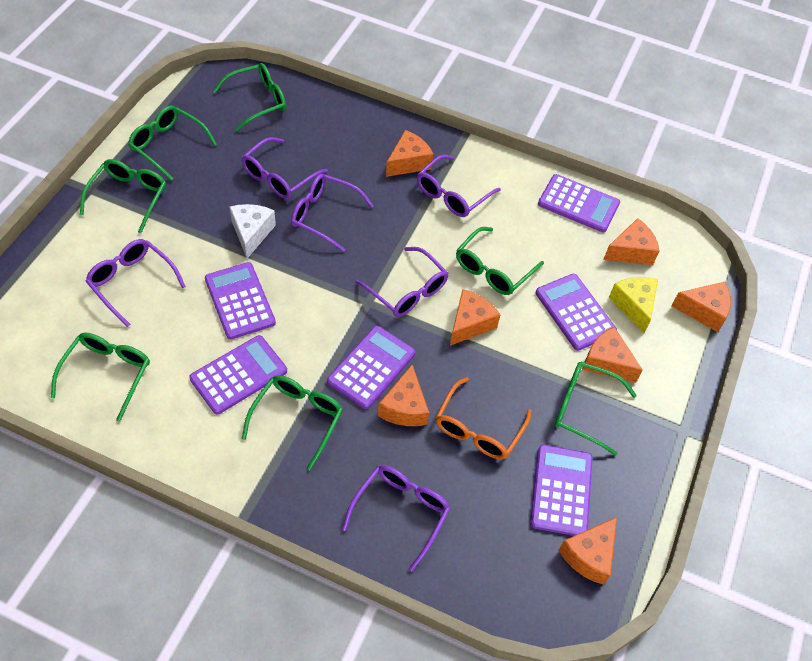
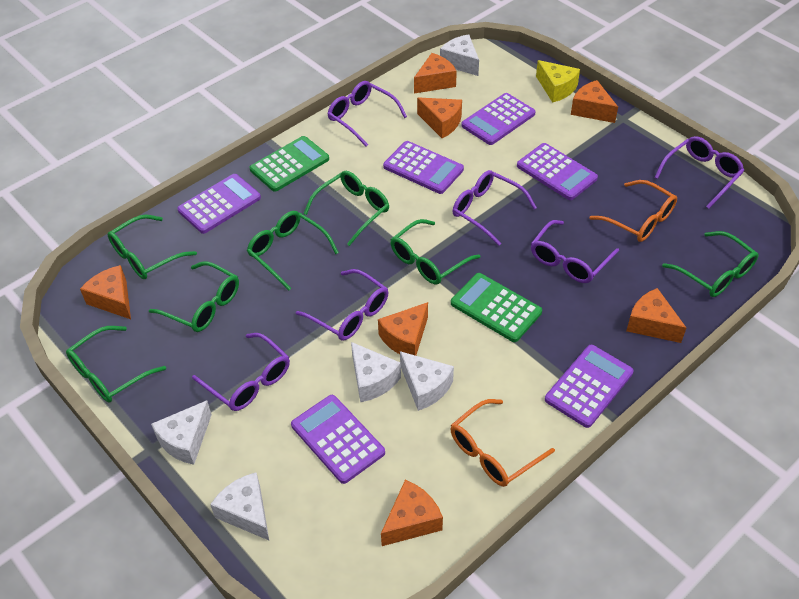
green calculator: 0 -> 2
orange glasses: 1 -> 2
white cheese: 1 -> 5

